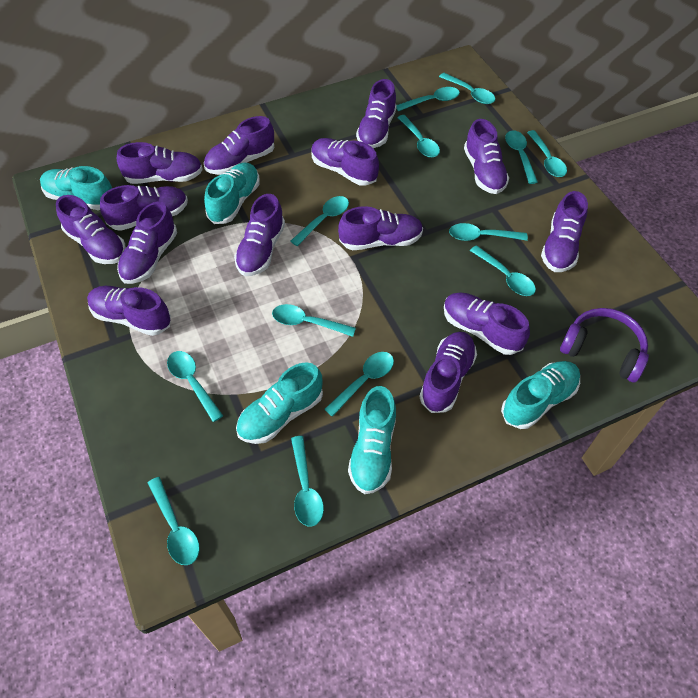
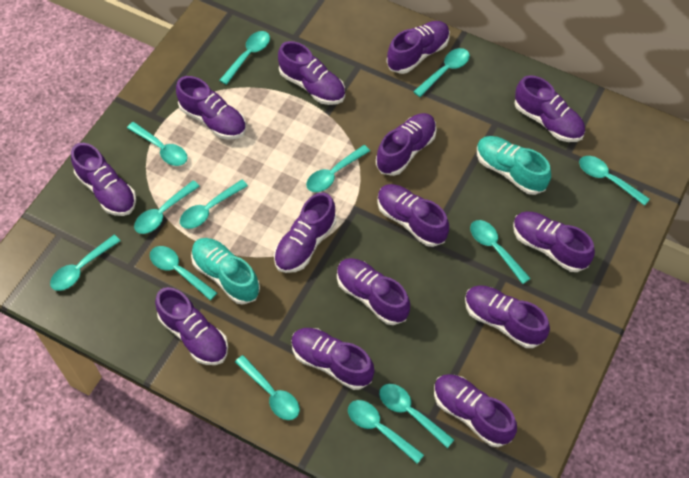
purple headphones: 1 -> 0
turquoise shoe: 5 -> 2

